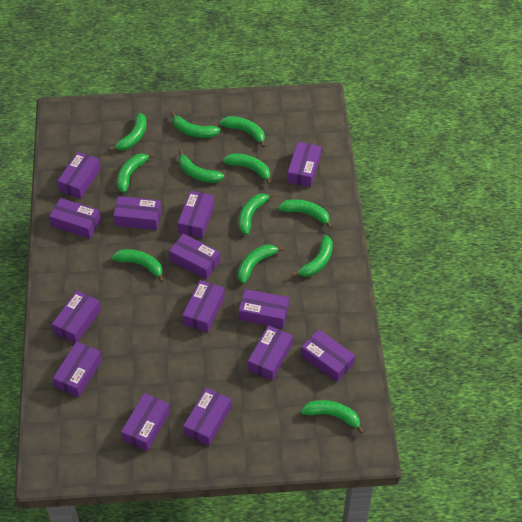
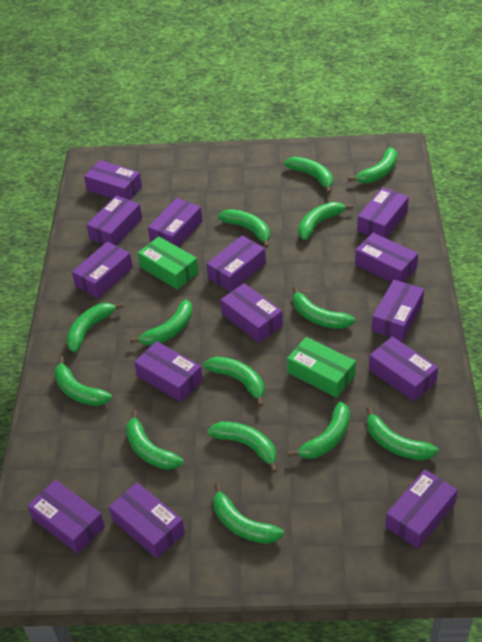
green banana: 12 -> 14
green box: 0 -> 2

